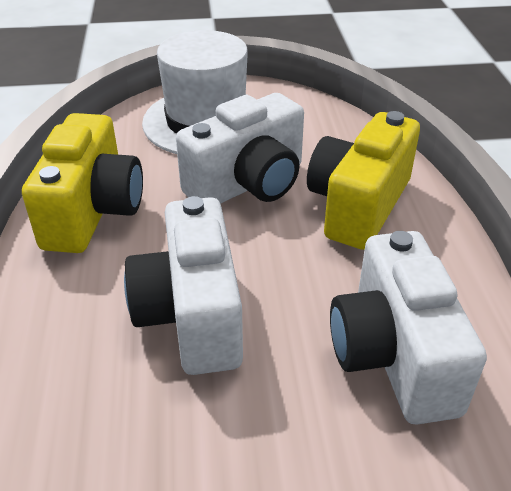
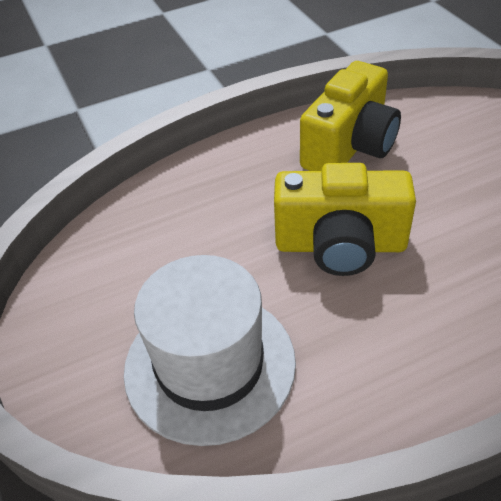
white camera: 3 -> 0

